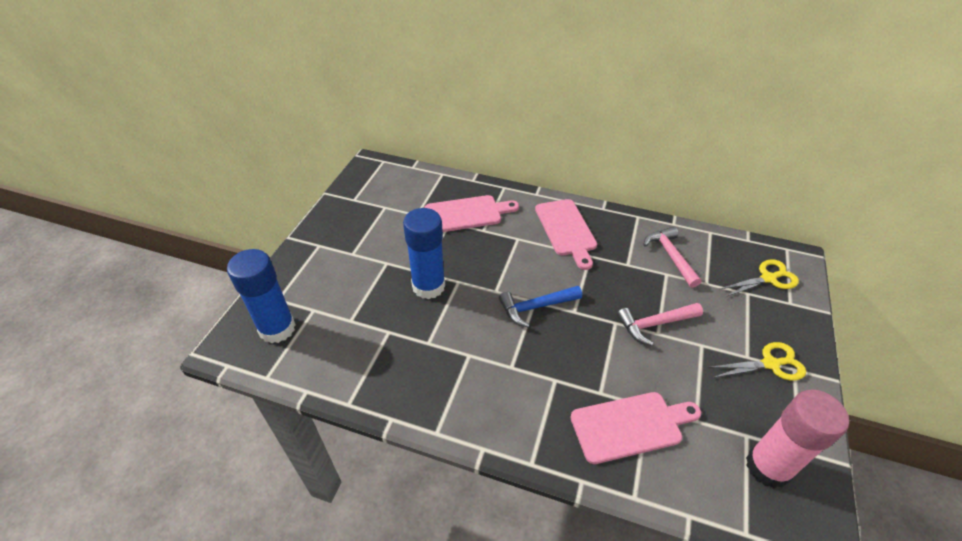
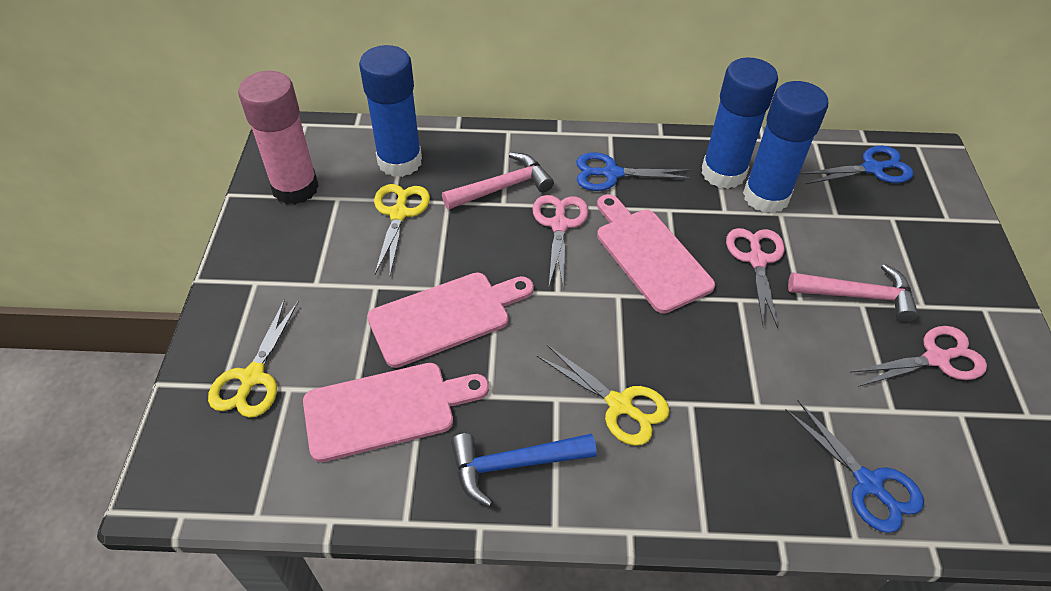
blue glue stick: 2 -> 3
blue scissors: 0 -> 3
pink scissors: 0 -> 3
yellow scissors: 2 -> 3

